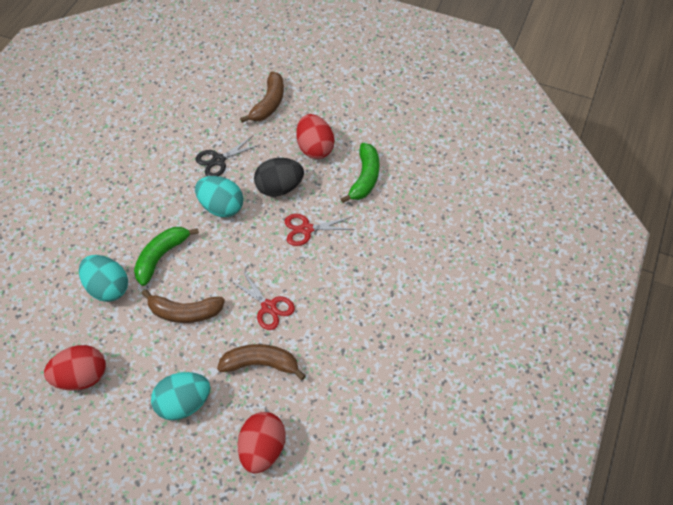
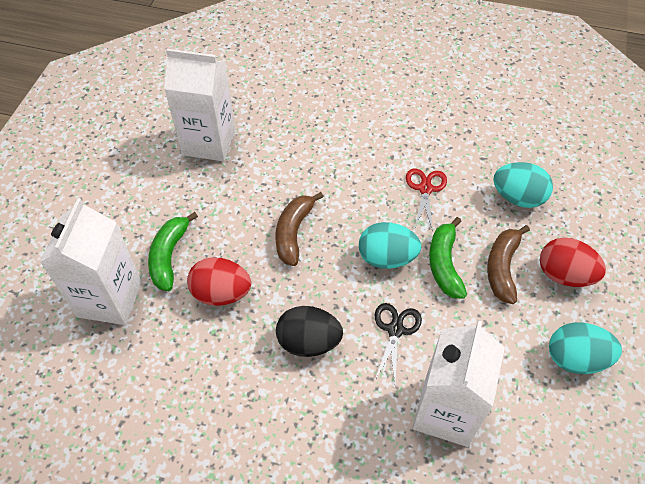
brown banana: 3 -> 2
red egg: 3 -> 2
red scissors: 2 -> 1
white carton: 0 -> 3

